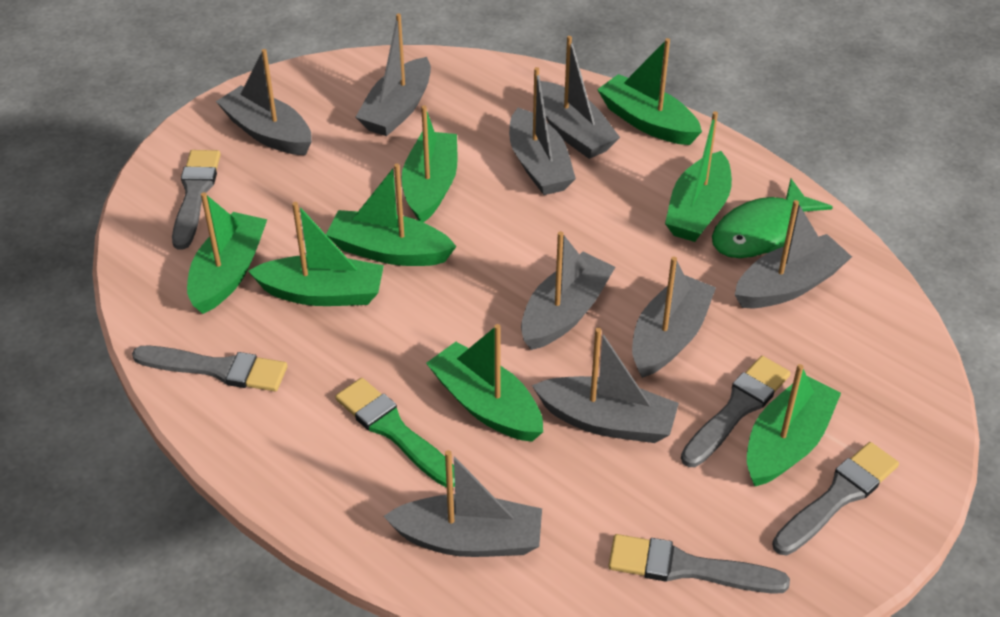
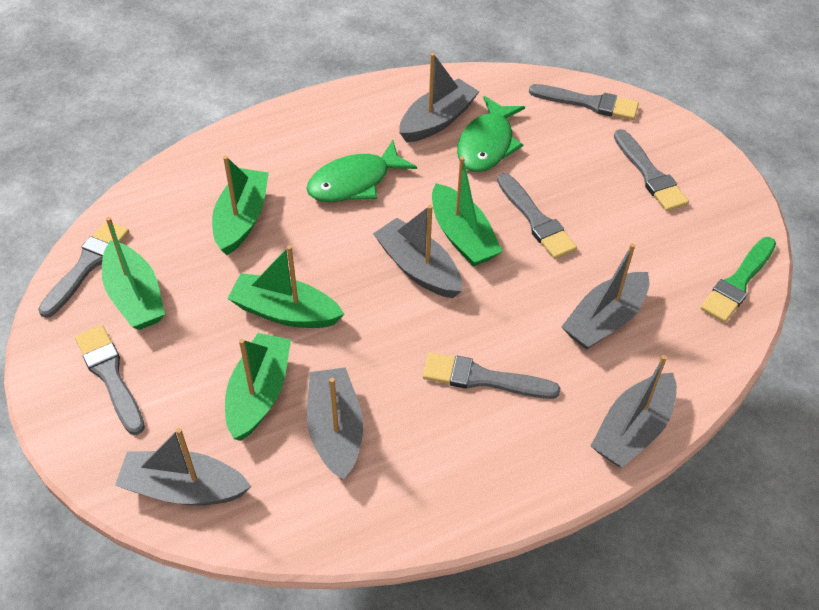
green boat: 8 -> 5
green fish: 1 -> 2
grey boat: 9 -> 6
grey brush: 5 -> 6

